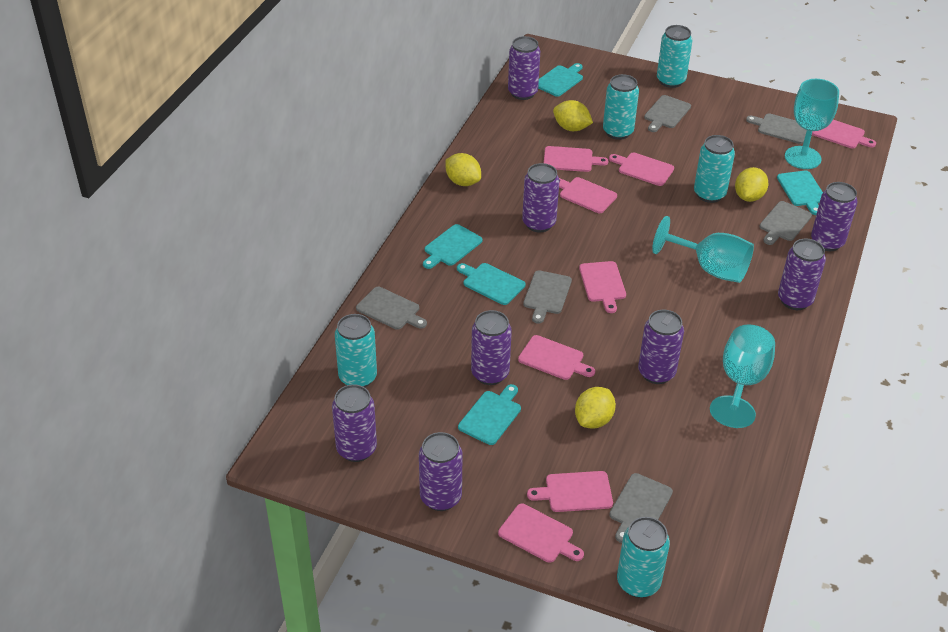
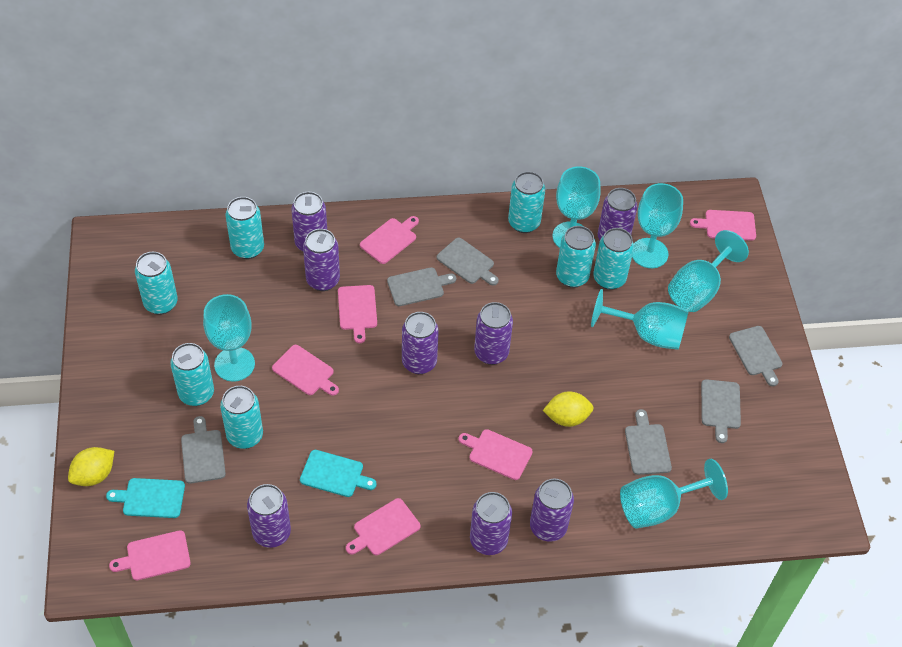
pink cutting board: 8 -> 7
turquoise can: 5 -> 7
turquoise cutting board: 5 -> 2
turquoise goblet: 3 -> 6
yellow lemon: 4 -> 2

